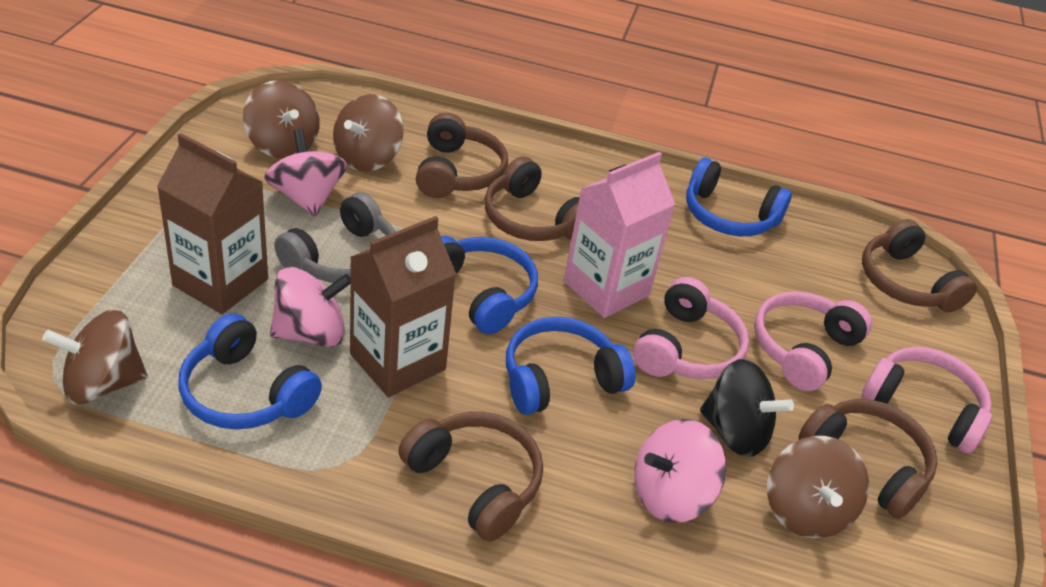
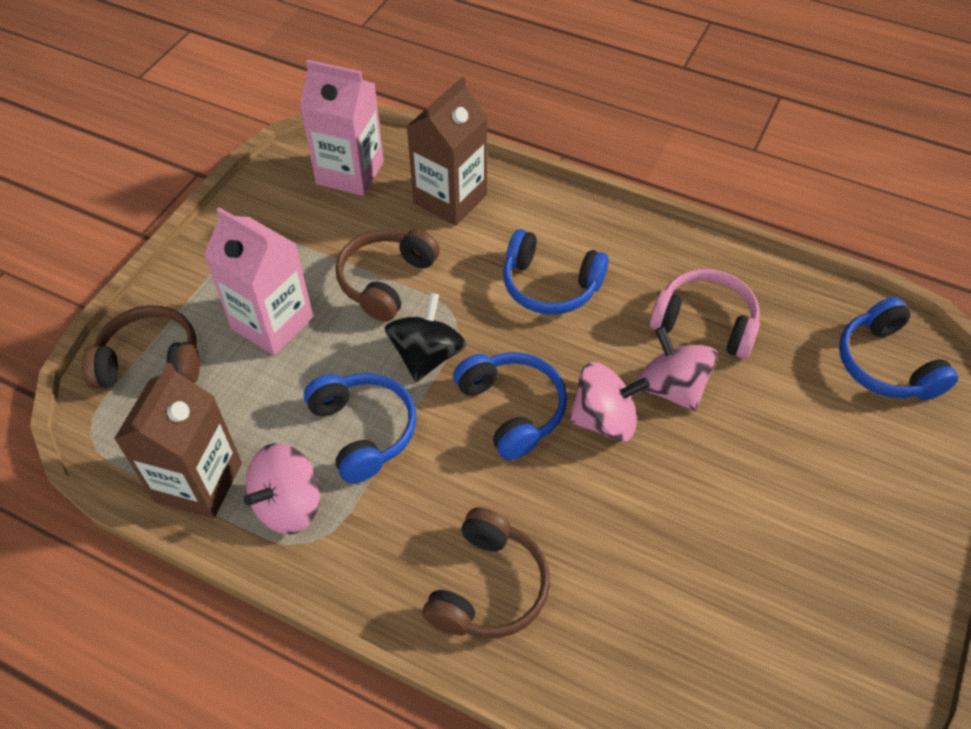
brown headphones: 5 -> 3
brown spinning top: 4 -> 0
grey headphones: 1 -> 0
pink carton: 1 -> 2
pink headphones: 3 -> 1

